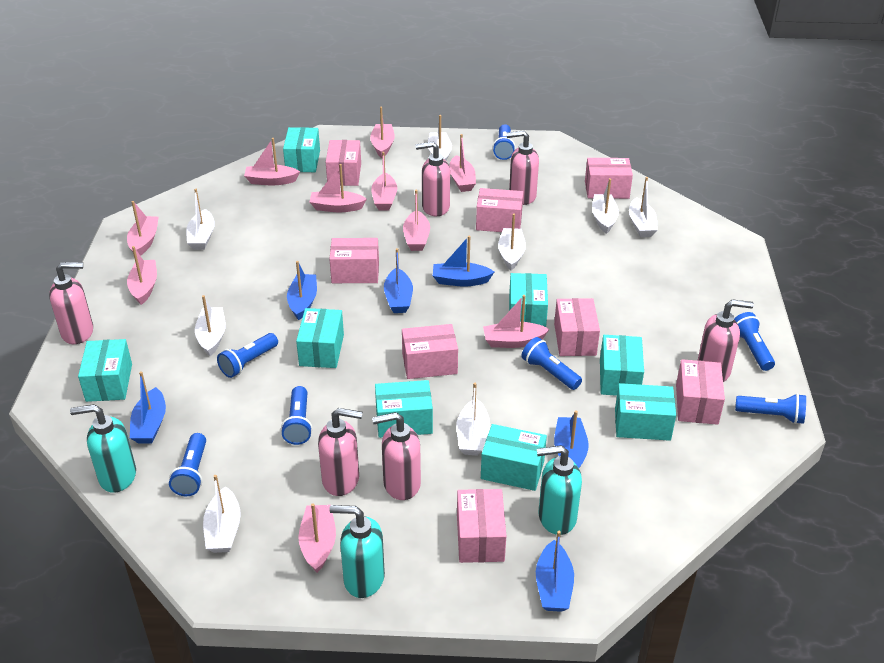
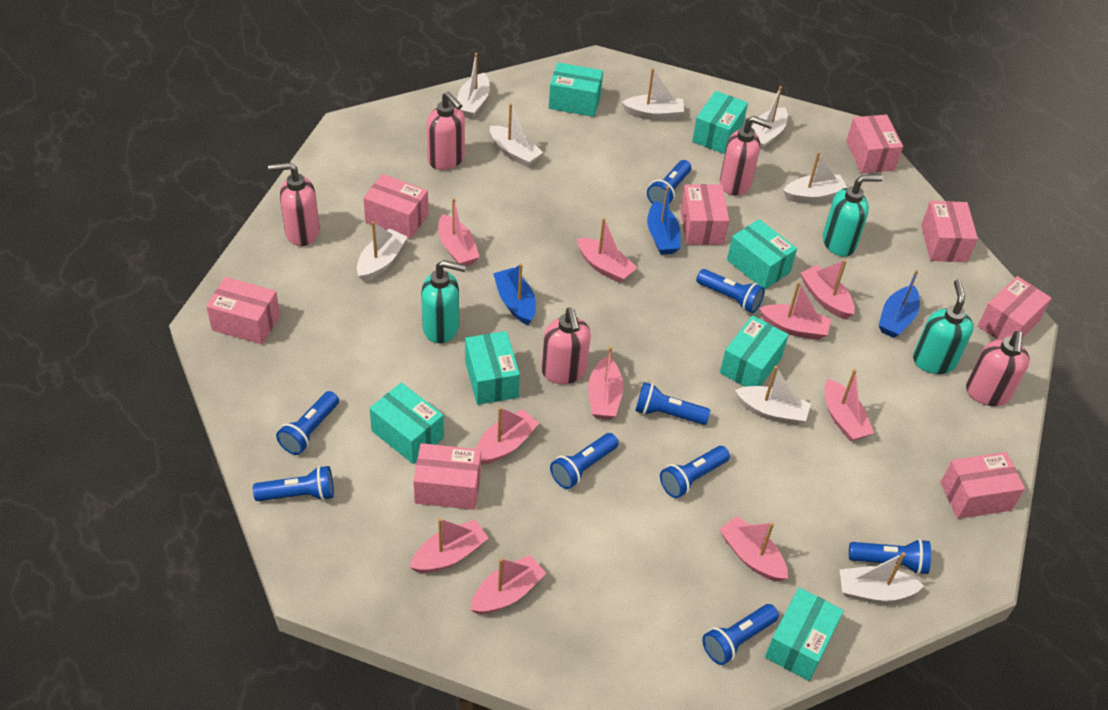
blue boat: 6 -> 3
blue flashlight: 7 -> 9
pink soap dispenser: 6 -> 5
turquoise box: 8 -> 7

